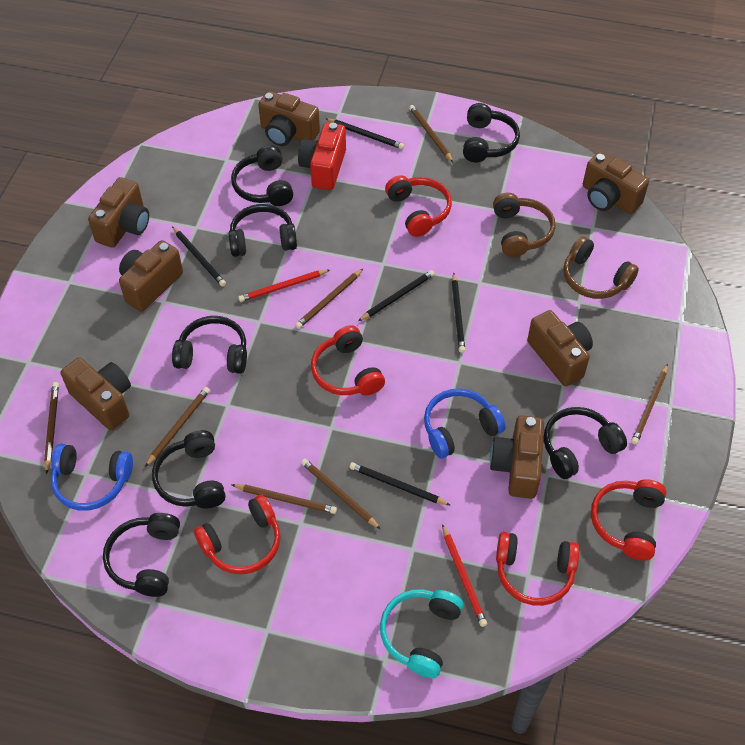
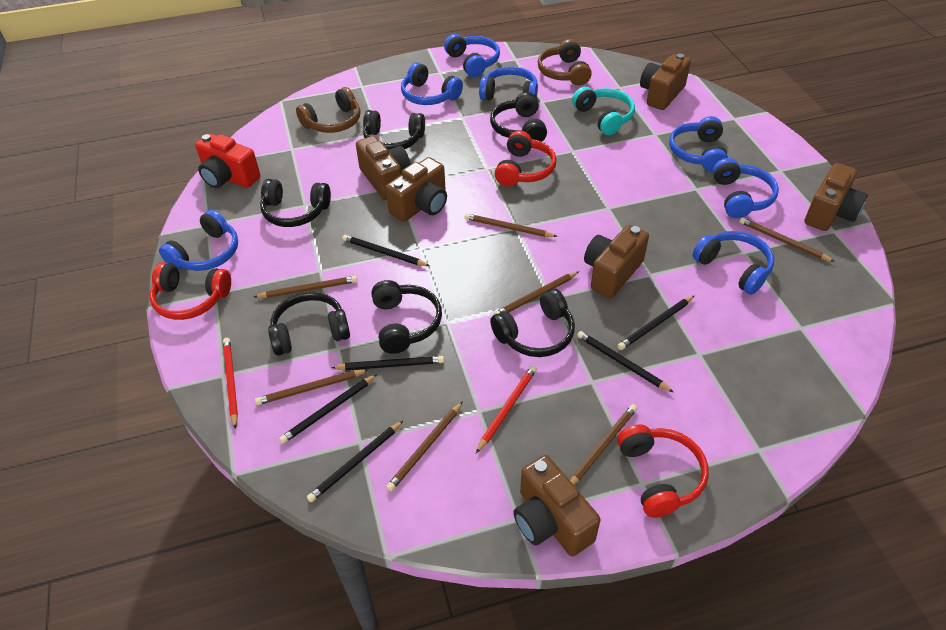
black headphones: 7 -> 6
black pencil: 5 -> 6
blue headphones: 2 -> 7
brown camera: 7 -> 6
red headphones: 5 -> 3

